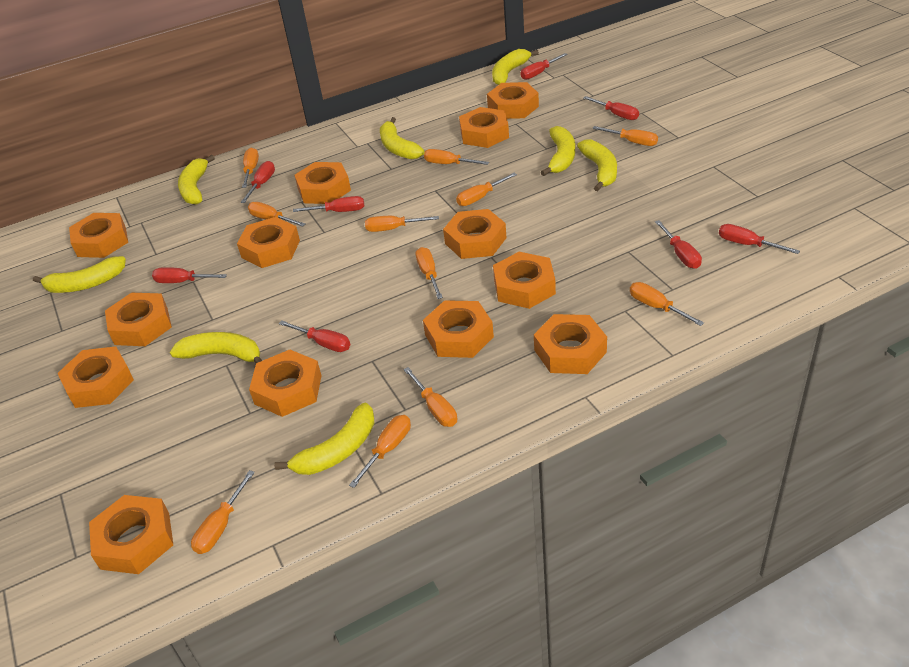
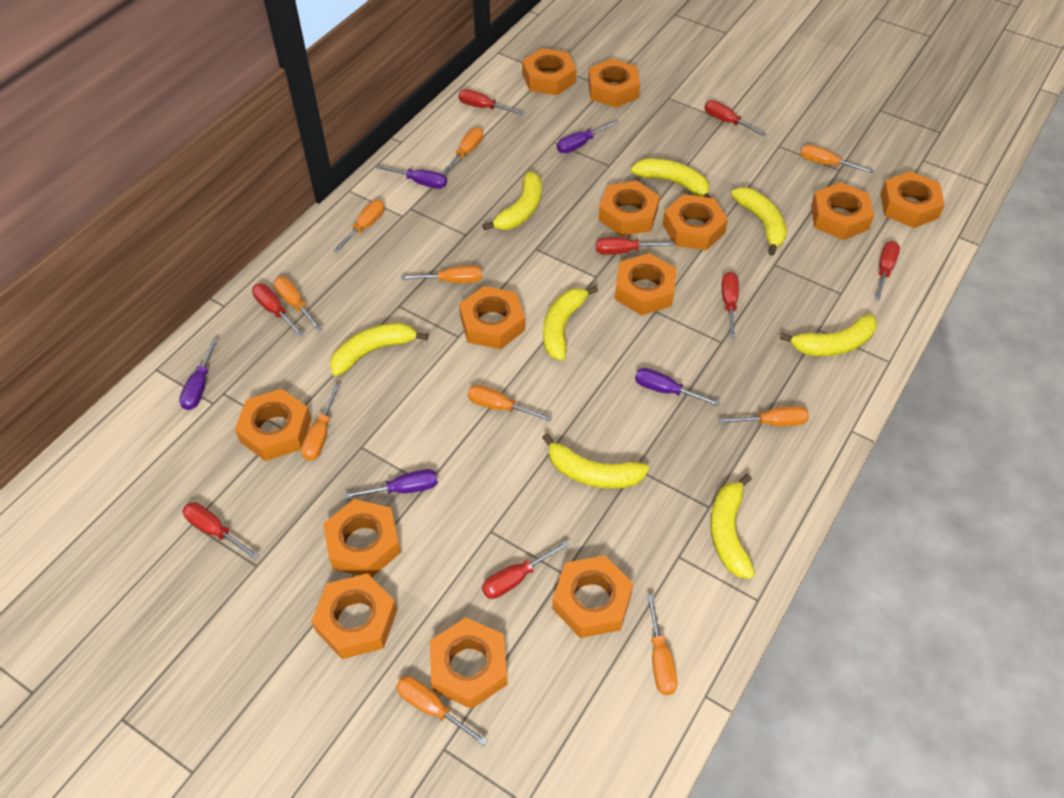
orange screwdriver: 11 -> 10
purple screwdriver: 0 -> 5

